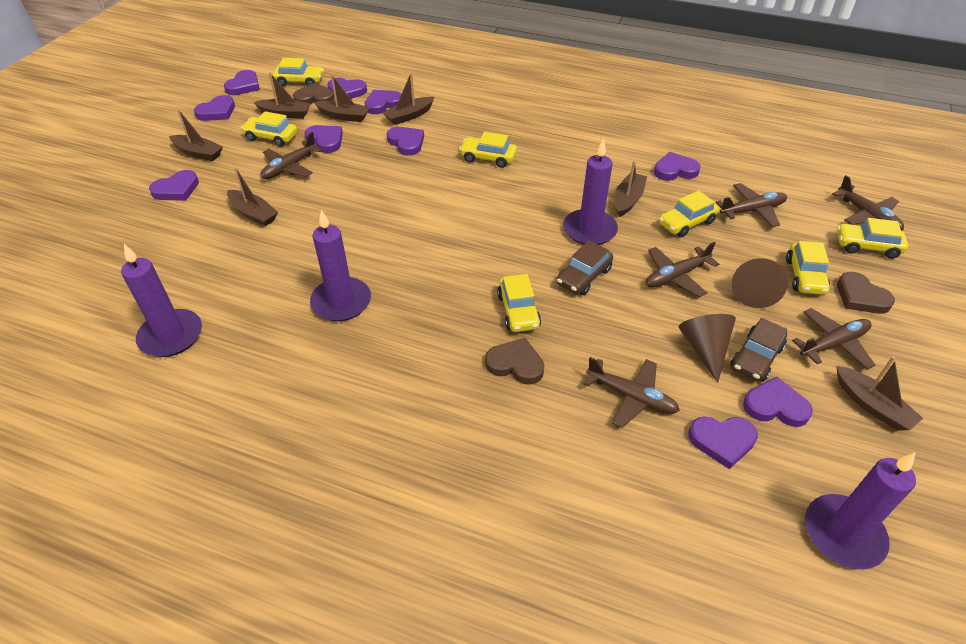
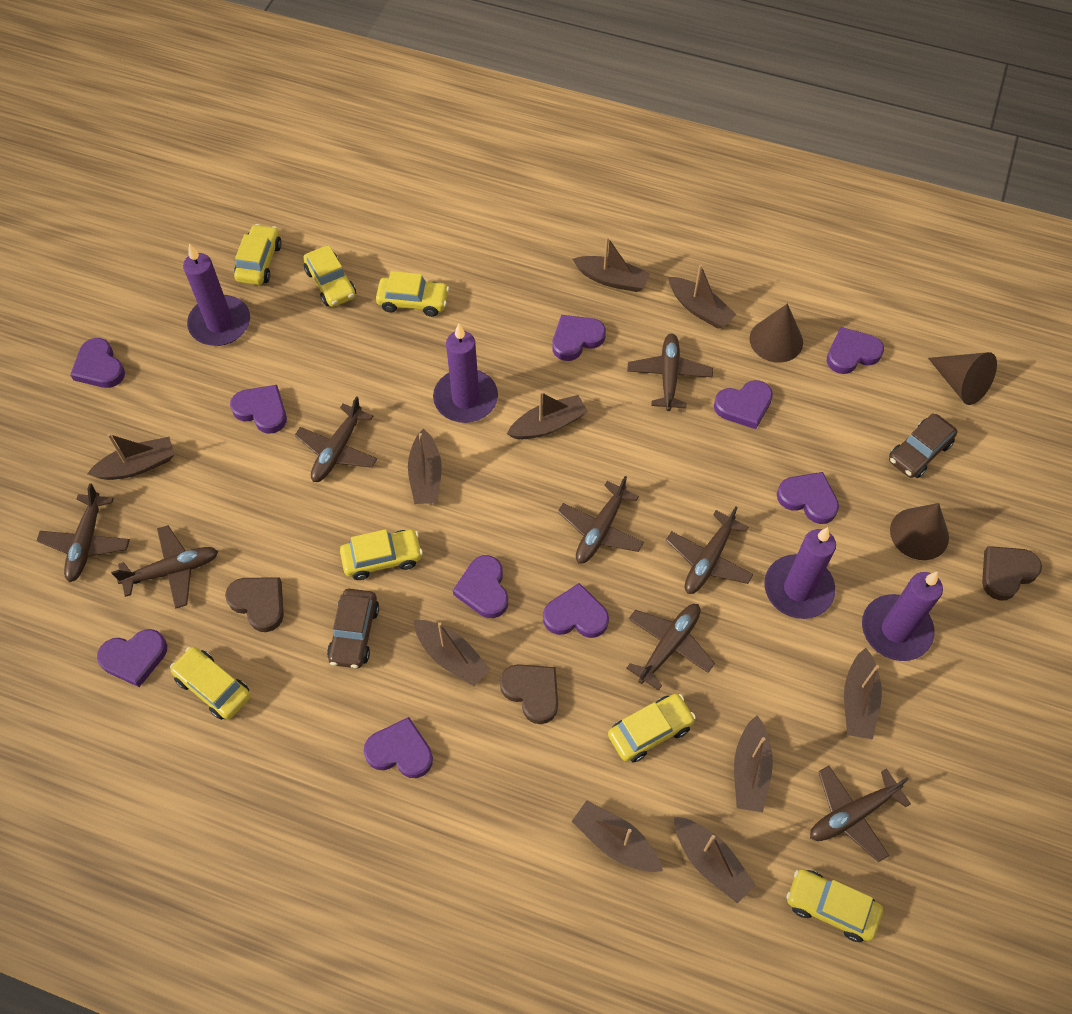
brown boat: 7 -> 10
brown cone: 2 -> 3
brown plane: 6 -> 8

